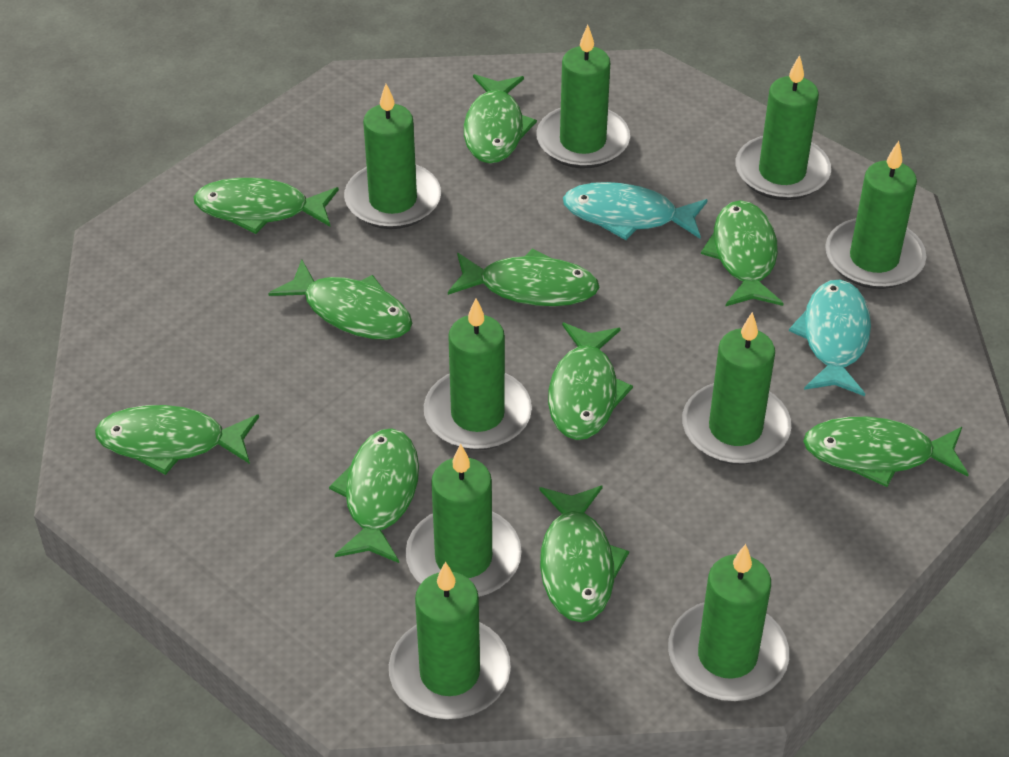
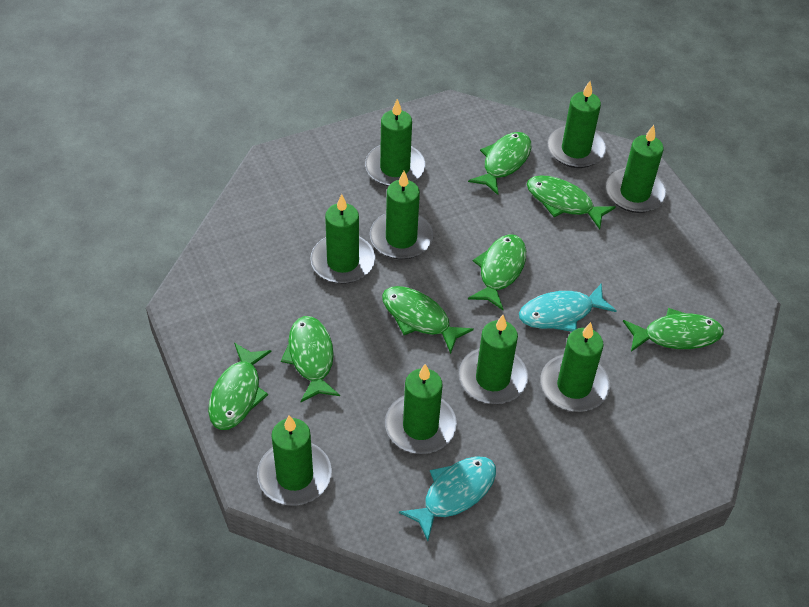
green fish: 10 -> 7

